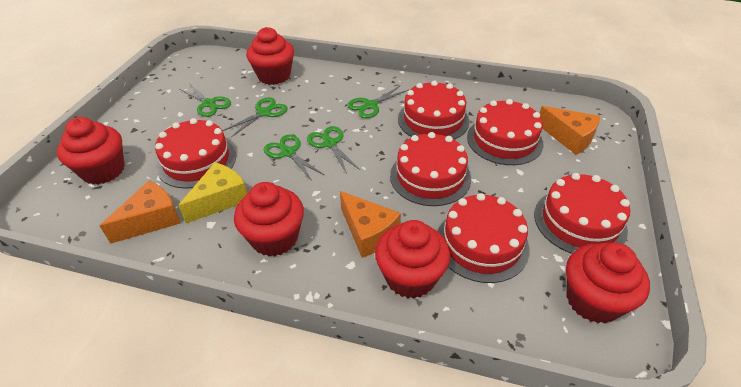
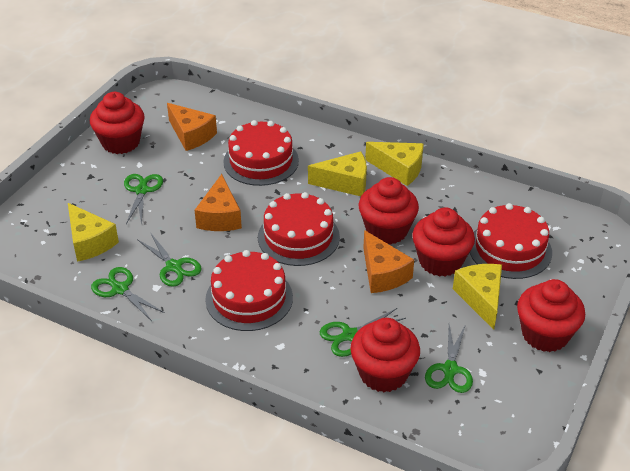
red cake: 6 -> 4
yellow cheese: 1 -> 4

